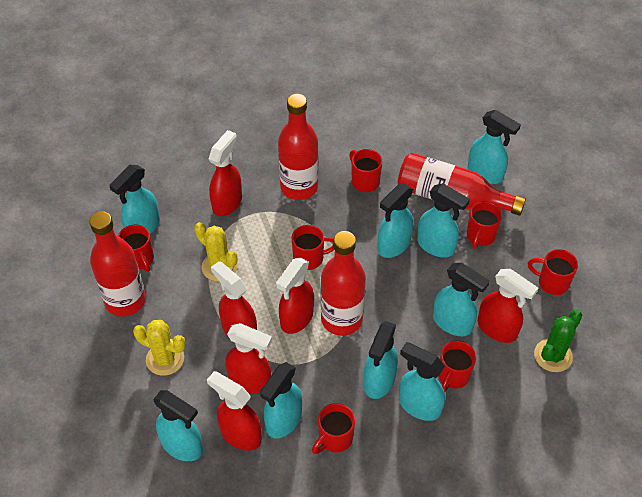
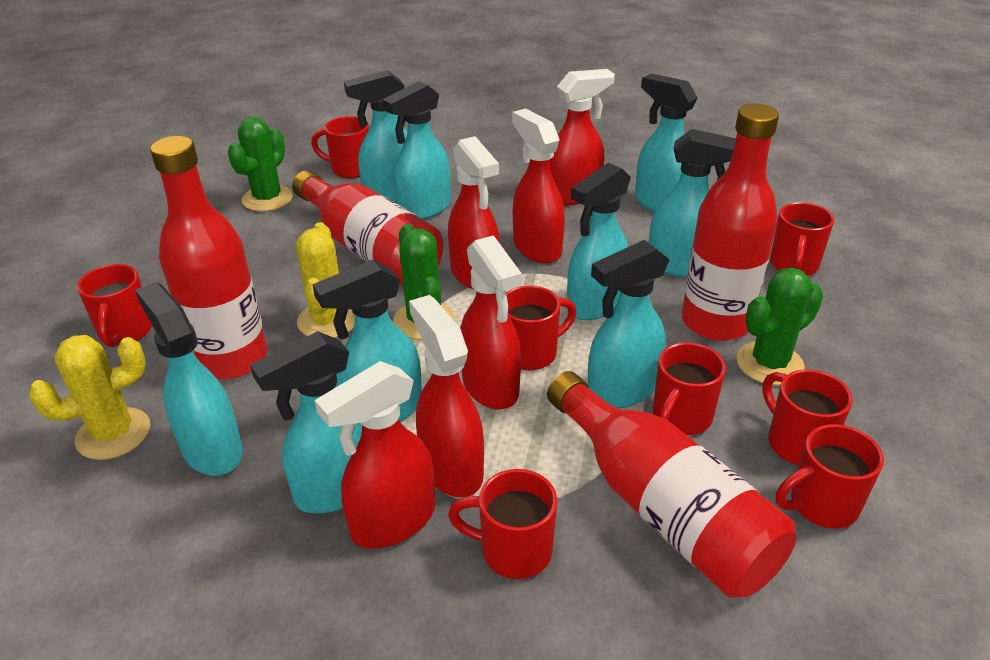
green cactus: 1 -> 3
red mug: 7 -> 8

